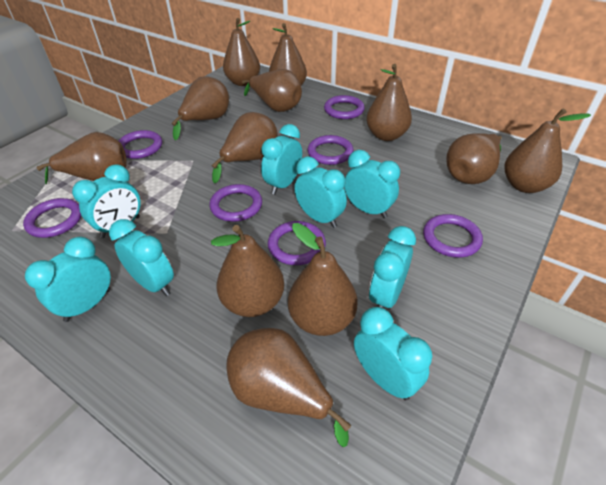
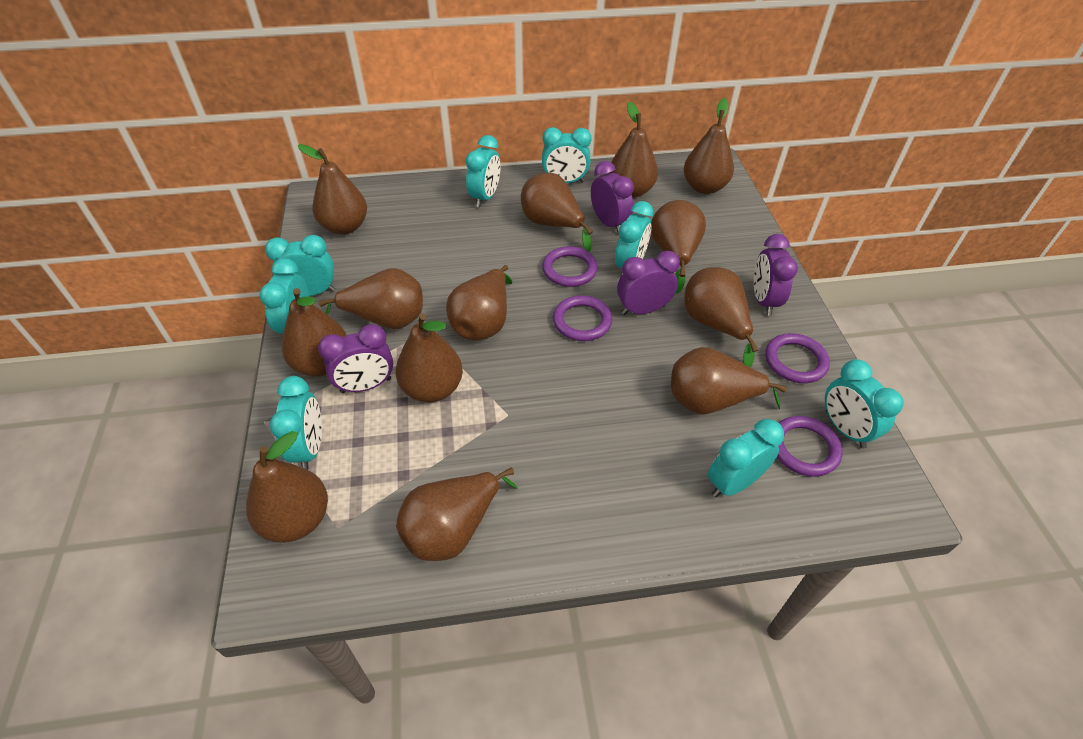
brown pear: 12 -> 13
purple clock: 0 -> 4
purple ring: 7 -> 4

